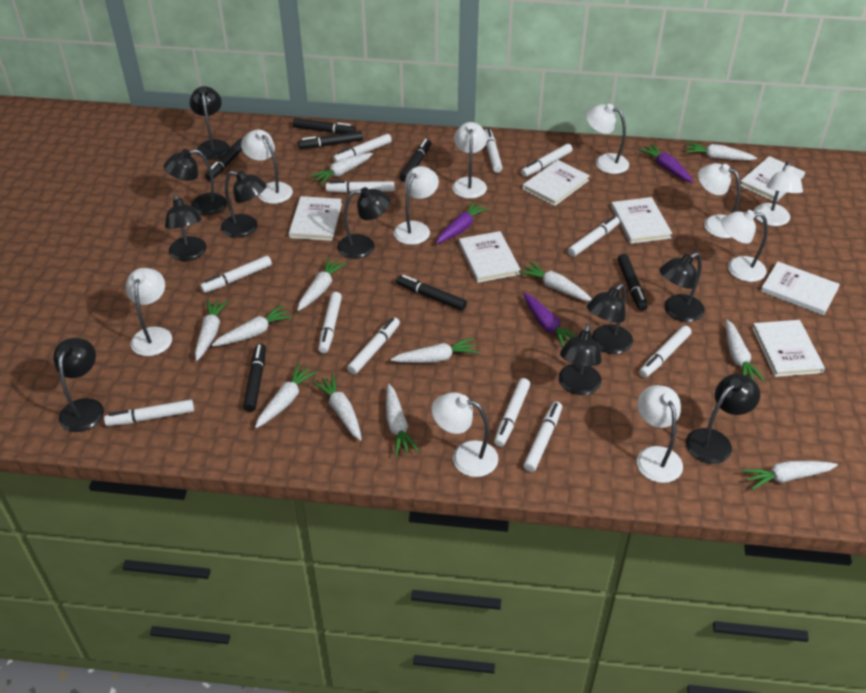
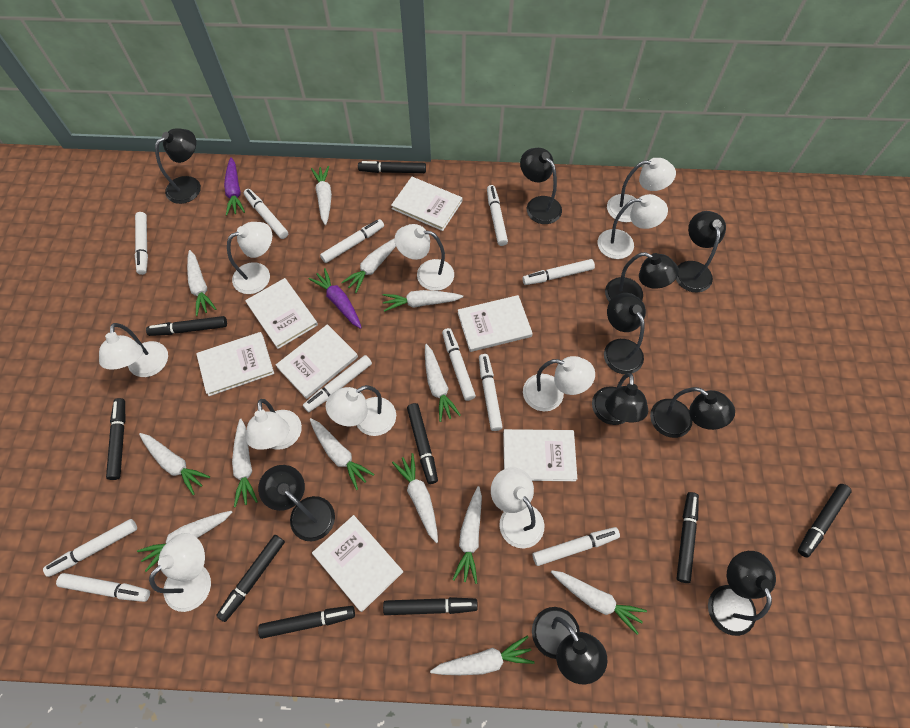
black marker: 7 -> 9
purple carrot: 3 -> 2
white carrot: 12 -> 13
white marker: 12 -> 11

